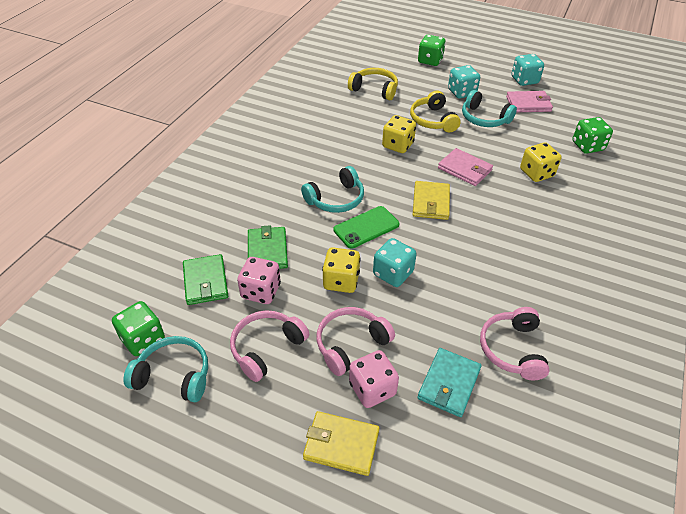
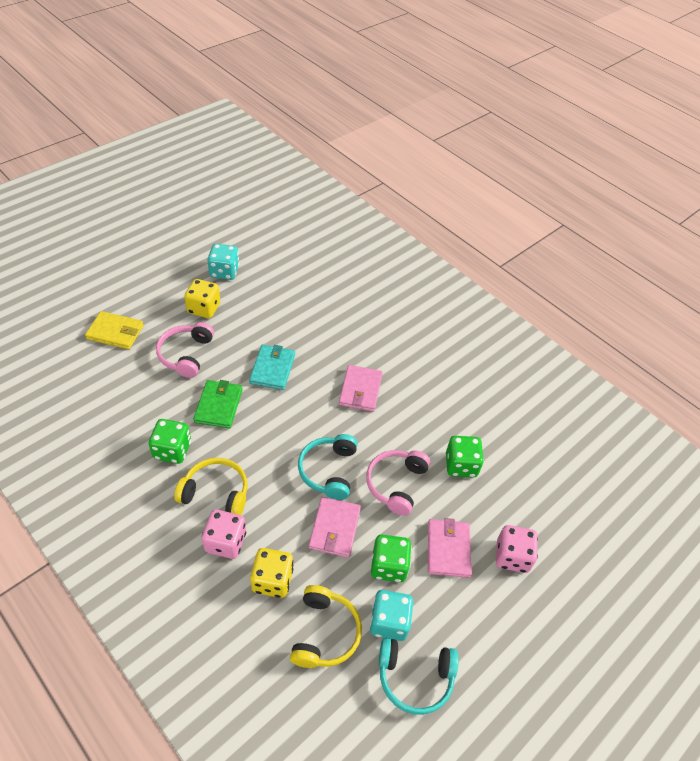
green phone: 1 -> 0
green wallet: 2 -> 1
pink headphones: 3 -> 2
pink wallet: 2 -> 3
turquoise dice: 3 -> 2
turquoise headphones: 3 -> 2
yellow dice: 3 -> 2
yellow wallet: 2 -> 1

